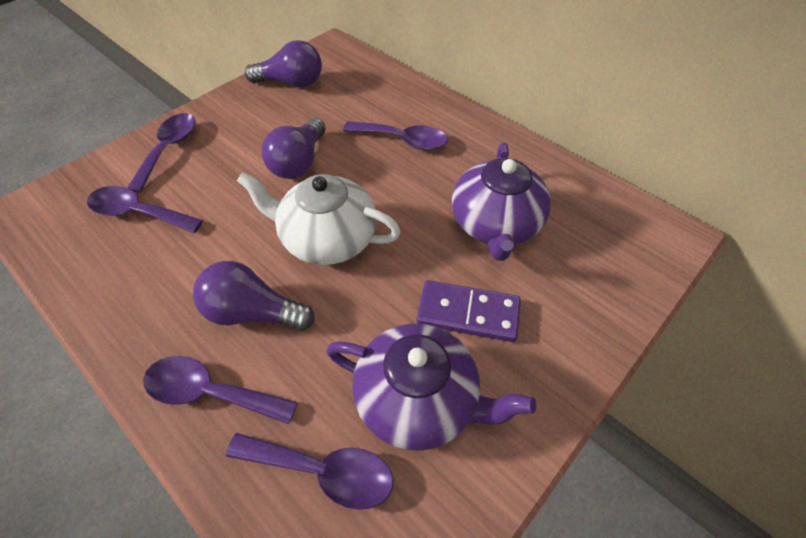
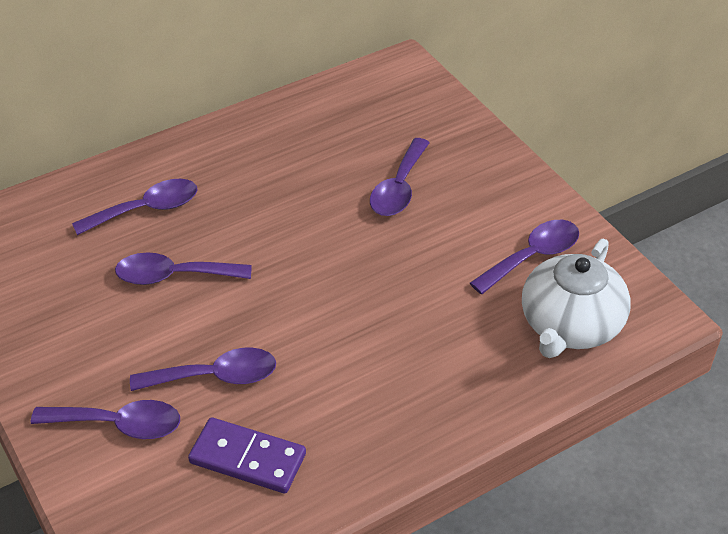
purple light bulb: 3 -> 0
purple spoon: 5 -> 6
purple teapot: 2 -> 0

